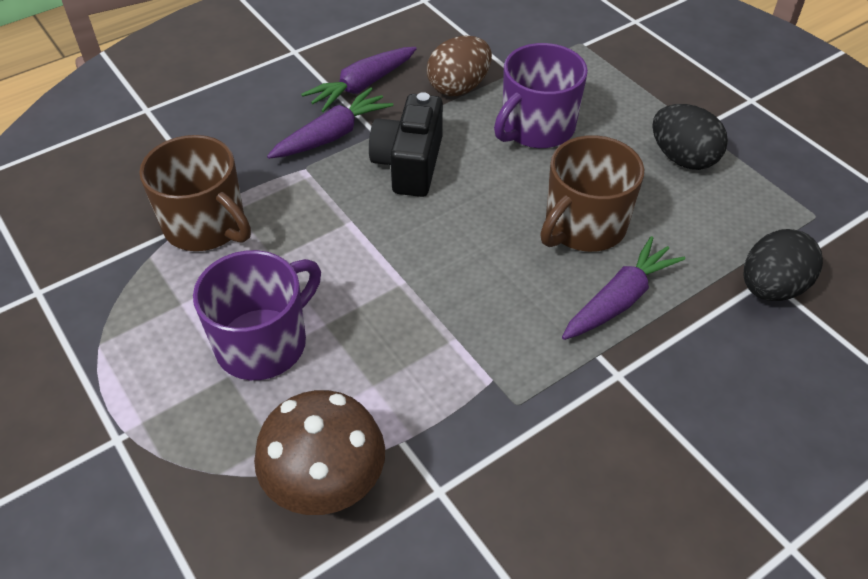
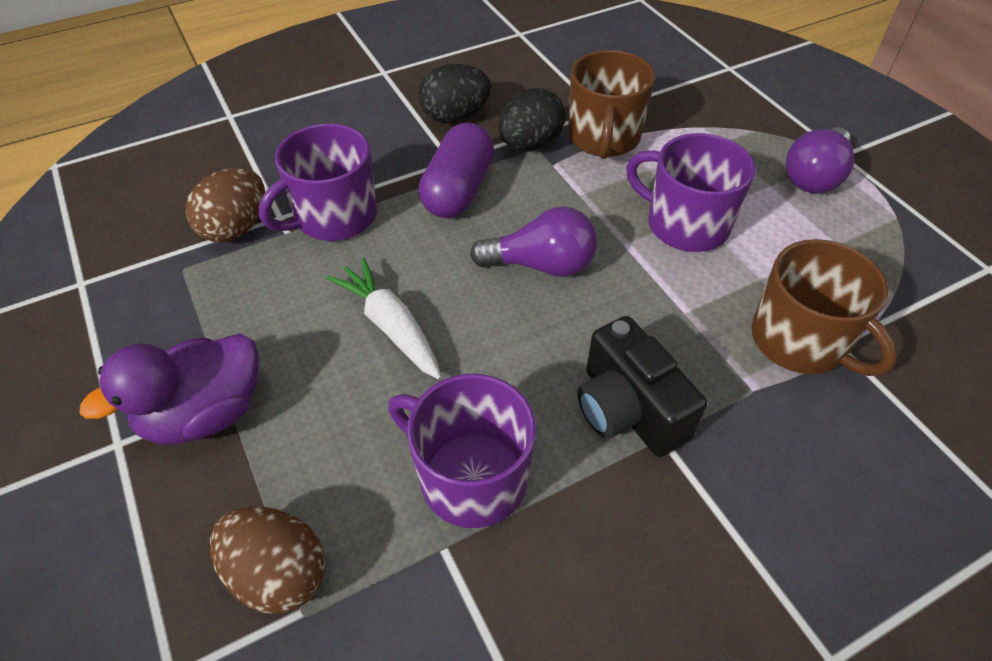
brown egg: 1 -> 2
brown mushroom: 1 -> 0
purple capsule: 0 -> 1
purple carrot: 3 -> 0
purple duck: 0 -> 1
purple light bulb: 0 -> 2
purple mug: 2 -> 3
white carrot: 0 -> 1

